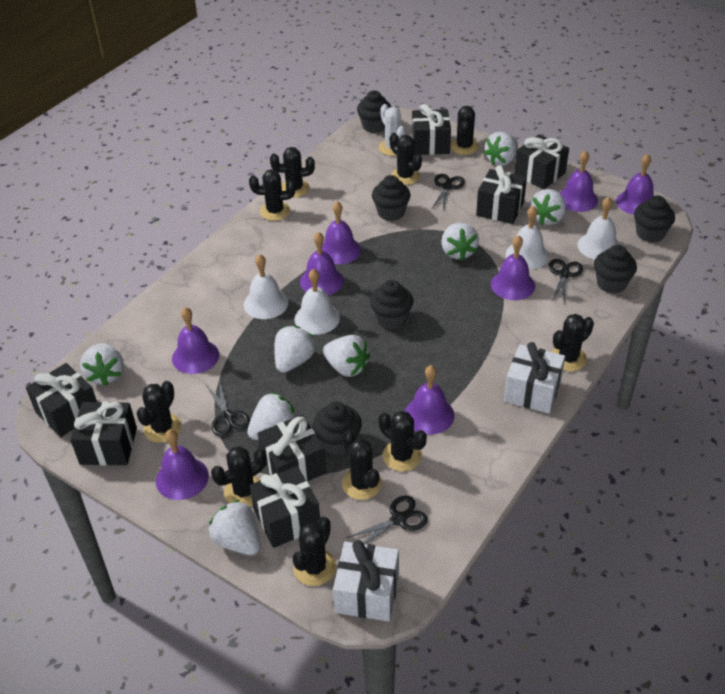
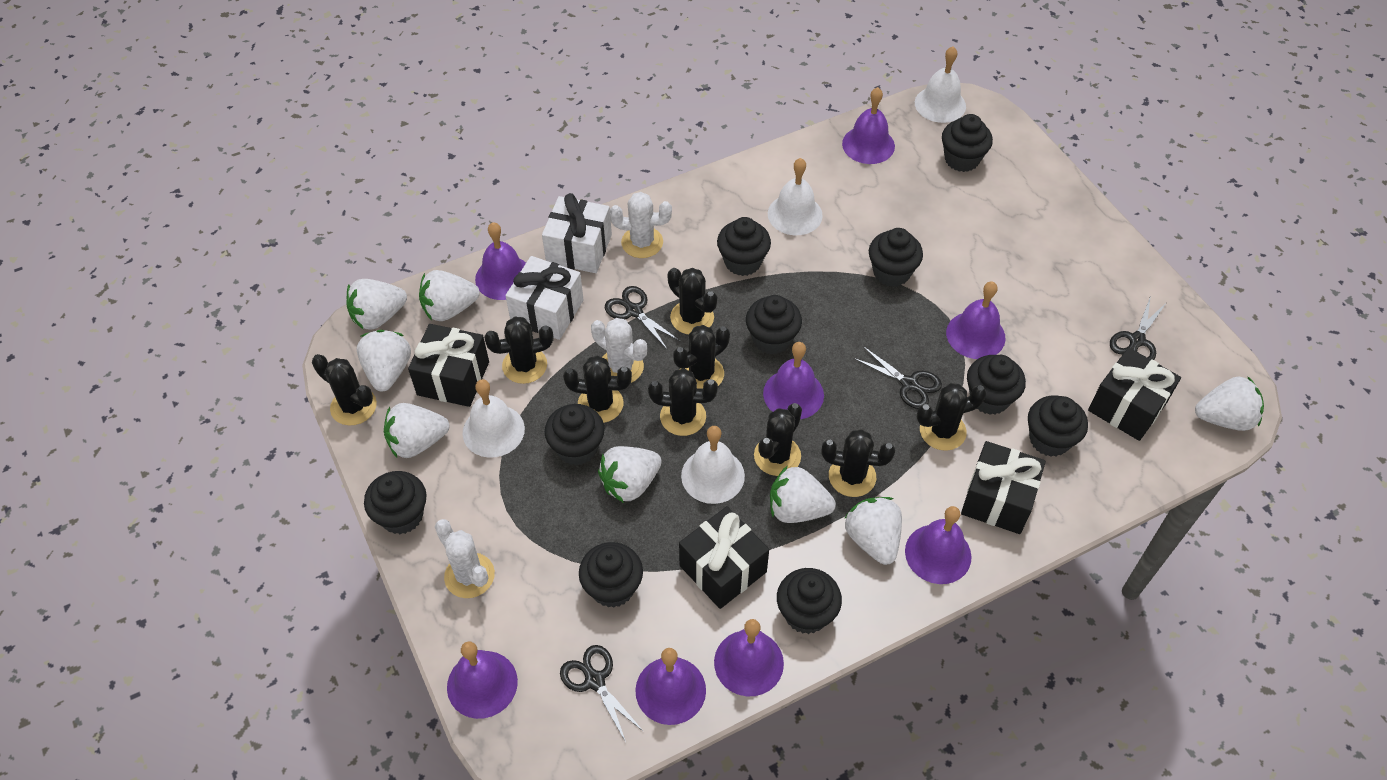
black cactus: 10 -> 9
black cupcake: 6 -> 10
black gift: 7 -> 4
white cactus: 1 -> 3

